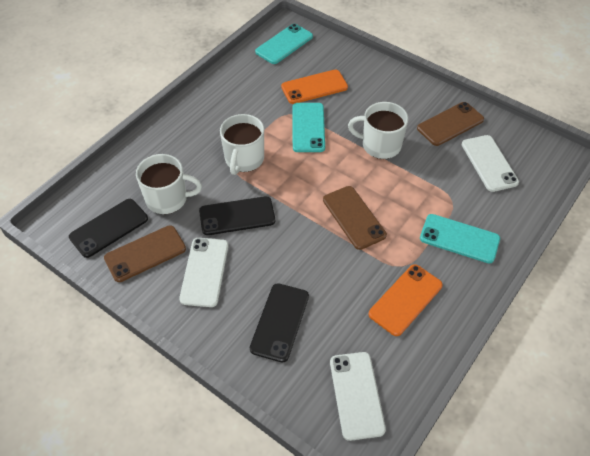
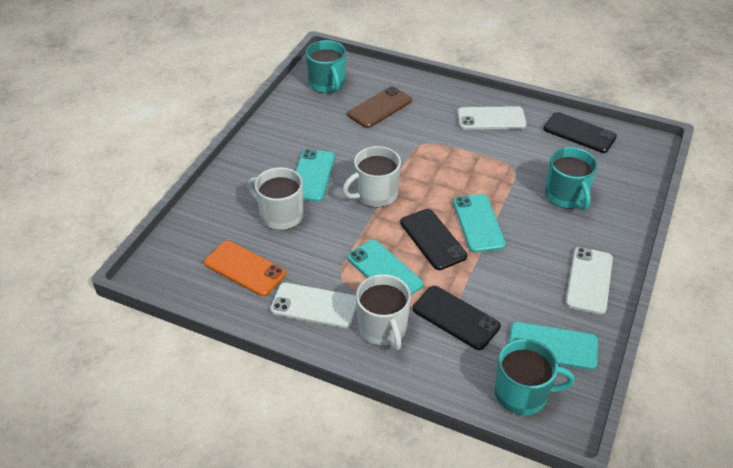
brown phone: 3 -> 1
orange phone: 2 -> 1
turquoise mug: 0 -> 3
turquoise phone: 3 -> 4

